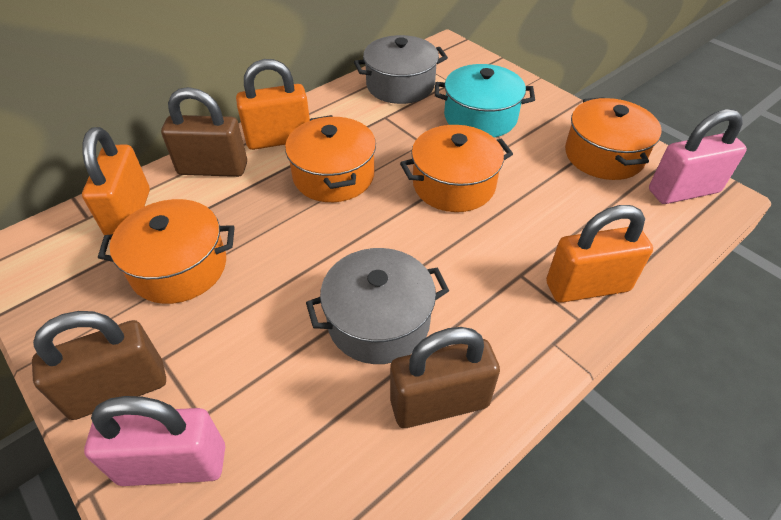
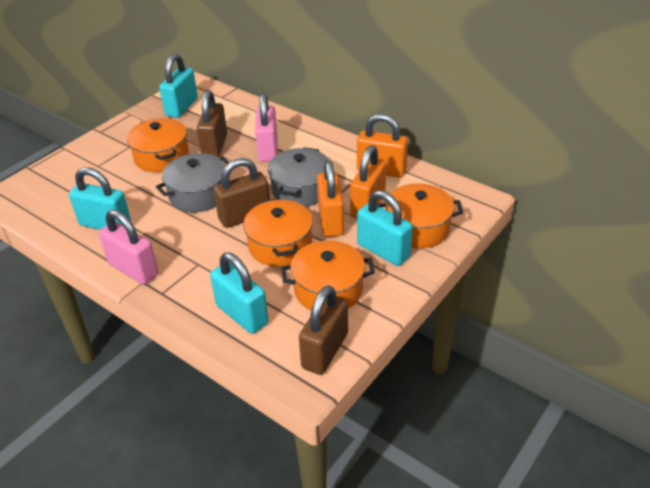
turquoise padlock: 0 -> 4
turquoise pot: 1 -> 0

